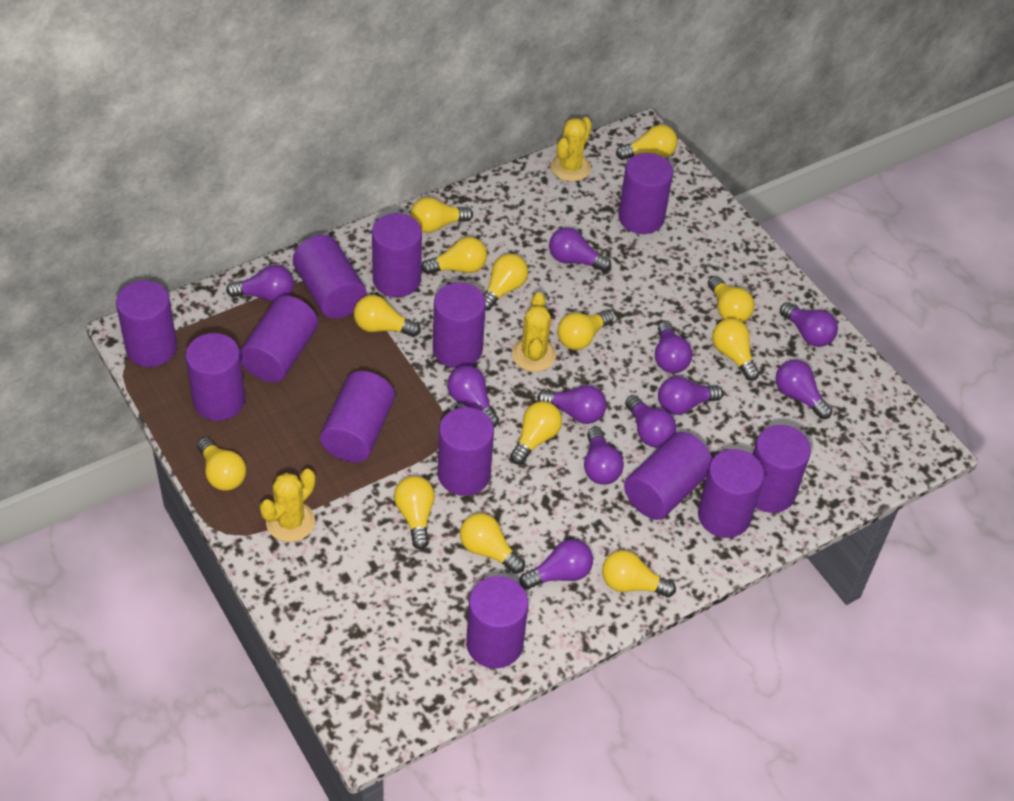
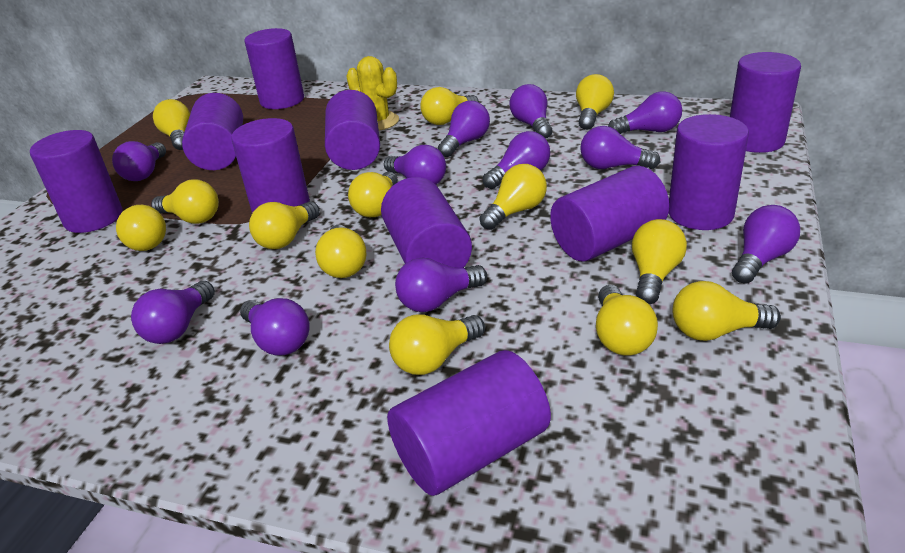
purple cylinder: 13 -> 10
yellow cactus: 3 -> 1

